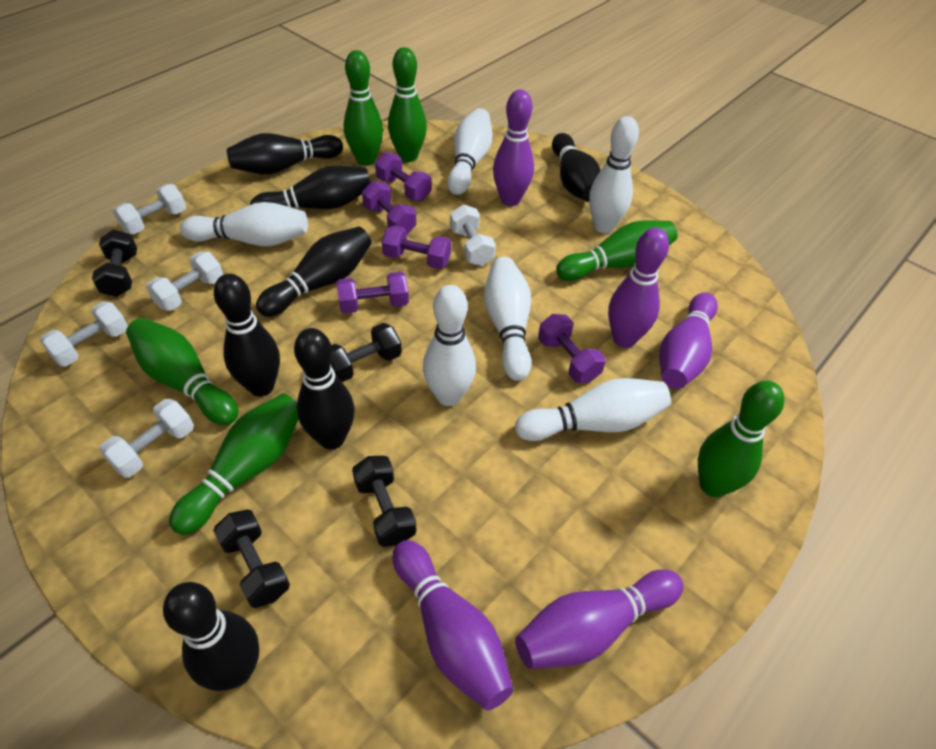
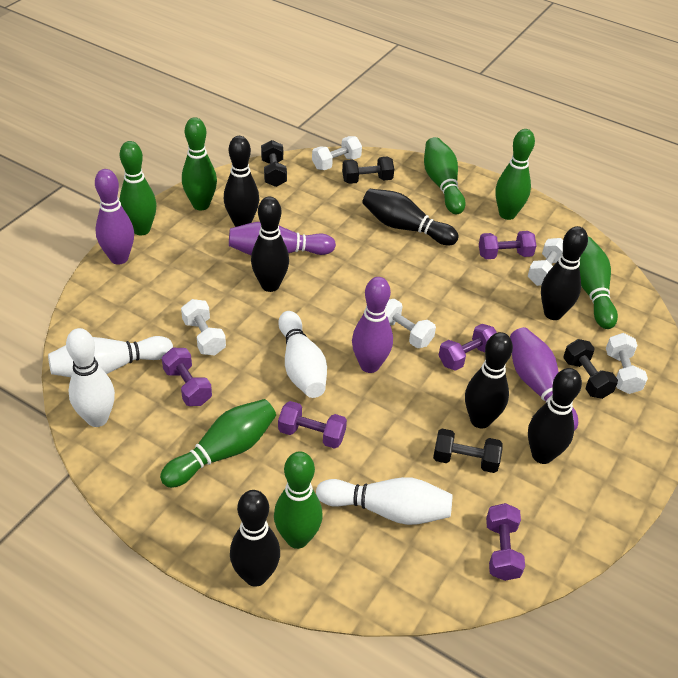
green bowling pin: 6 -> 7
purple bowling pin: 5 -> 4
white bowling pin: 6 -> 4

